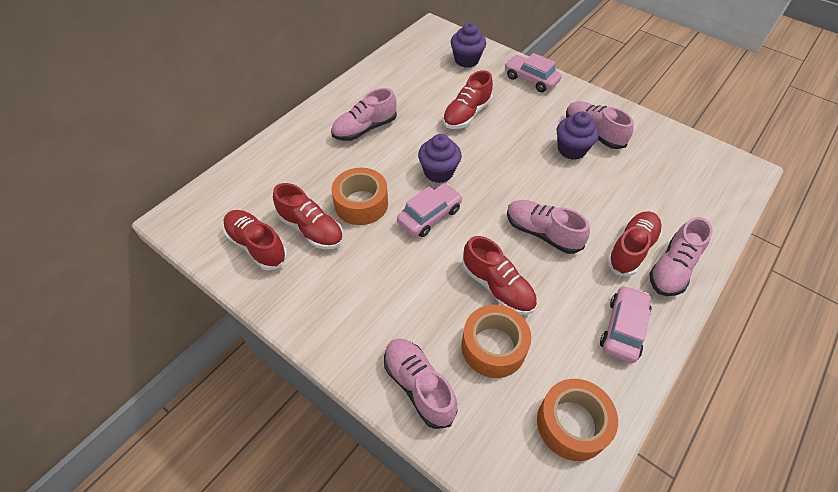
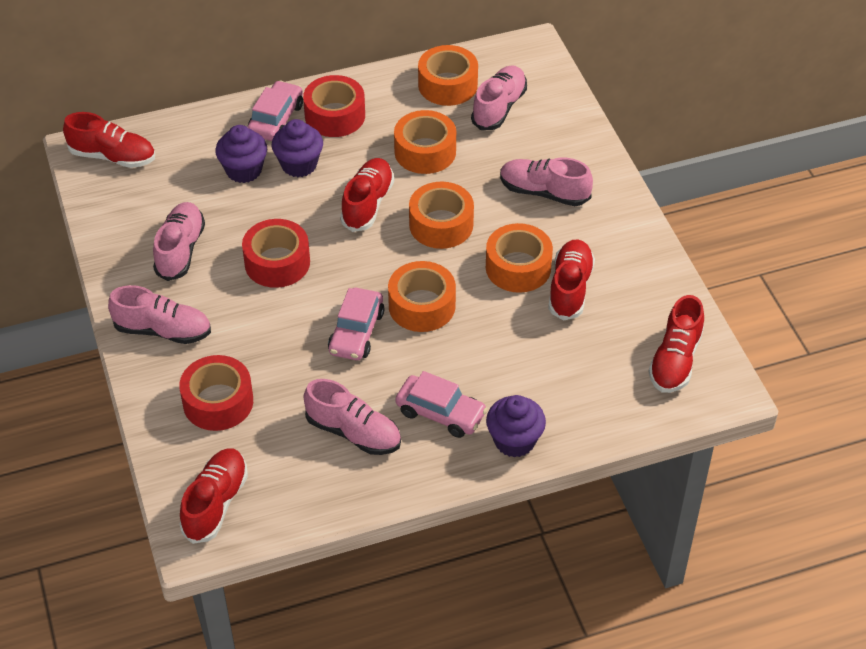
orange tape: 3 -> 5
red tape: 0 -> 3

